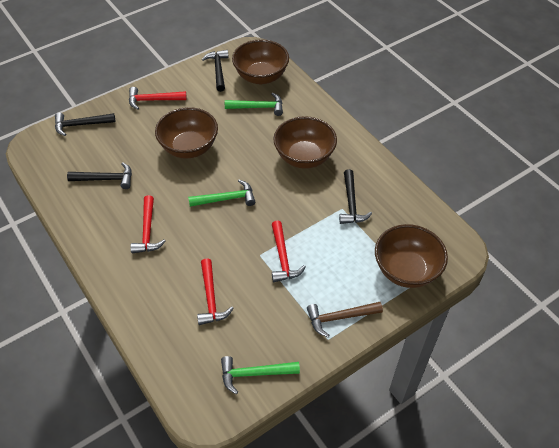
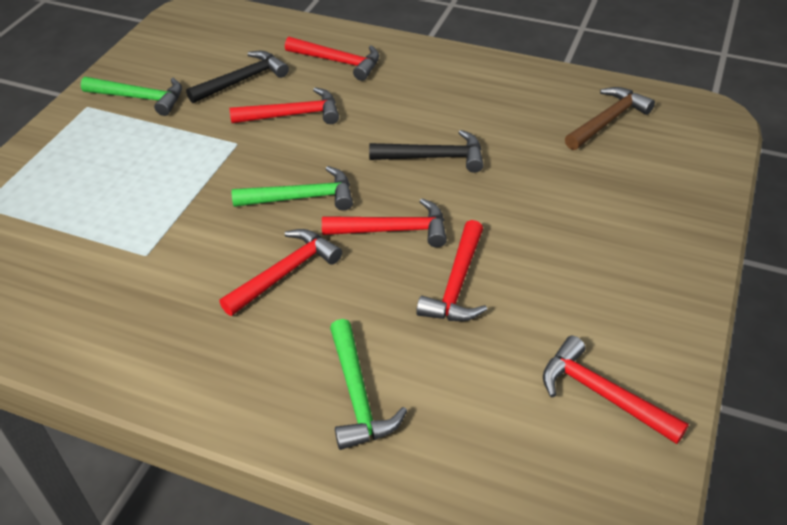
black hammer: 4 -> 2
brown bowl: 4 -> 0
red hammer: 4 -> 6

